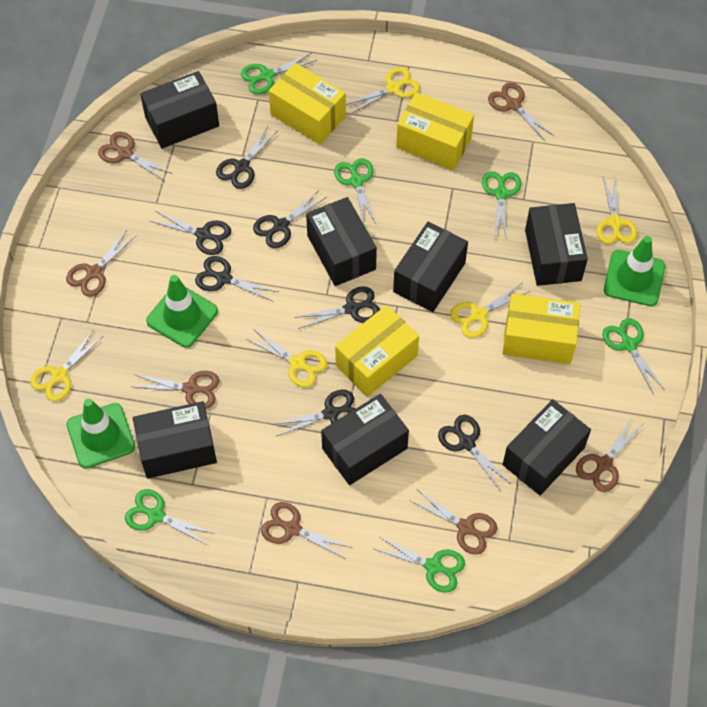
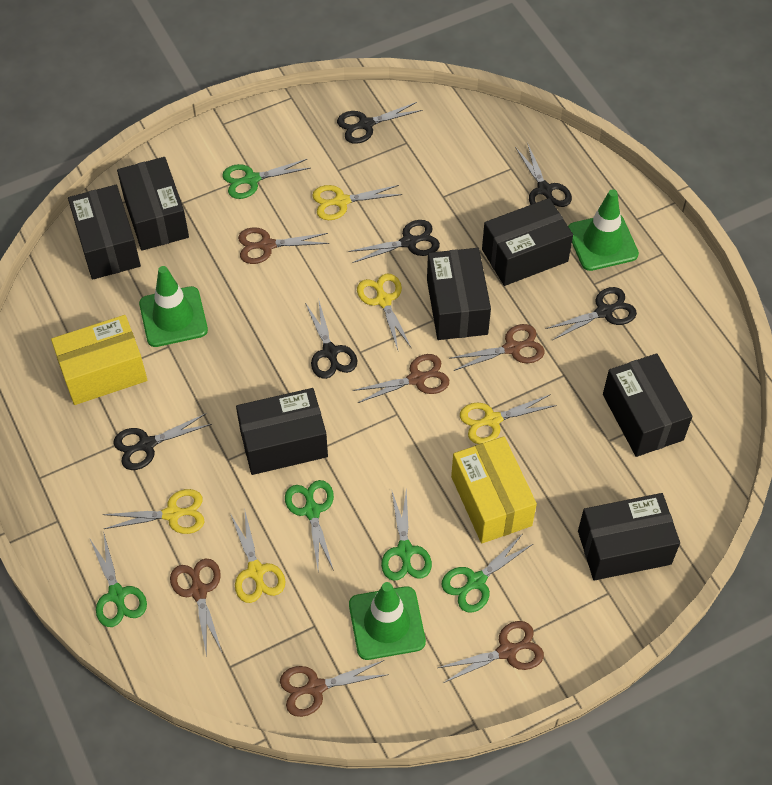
black scissors: 7 -> 6
brown scissors: 7 -> 6
green scissors: 6 -> 5
yellow box: 4 -> 2

